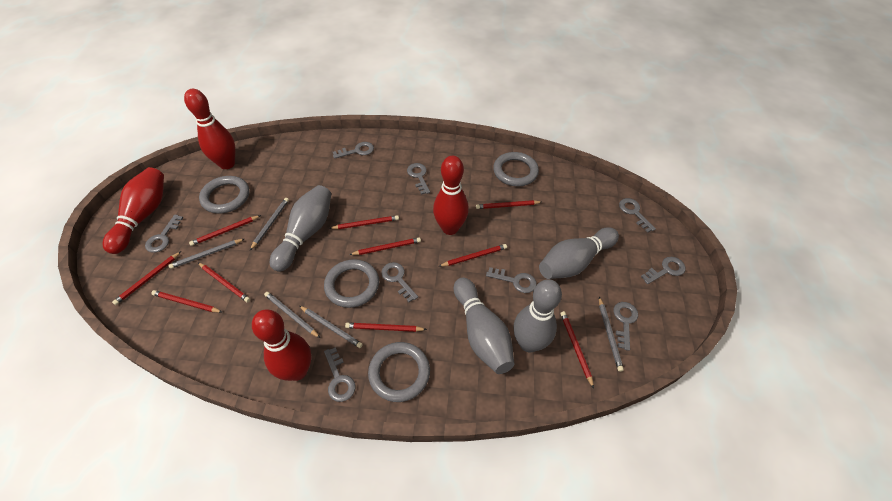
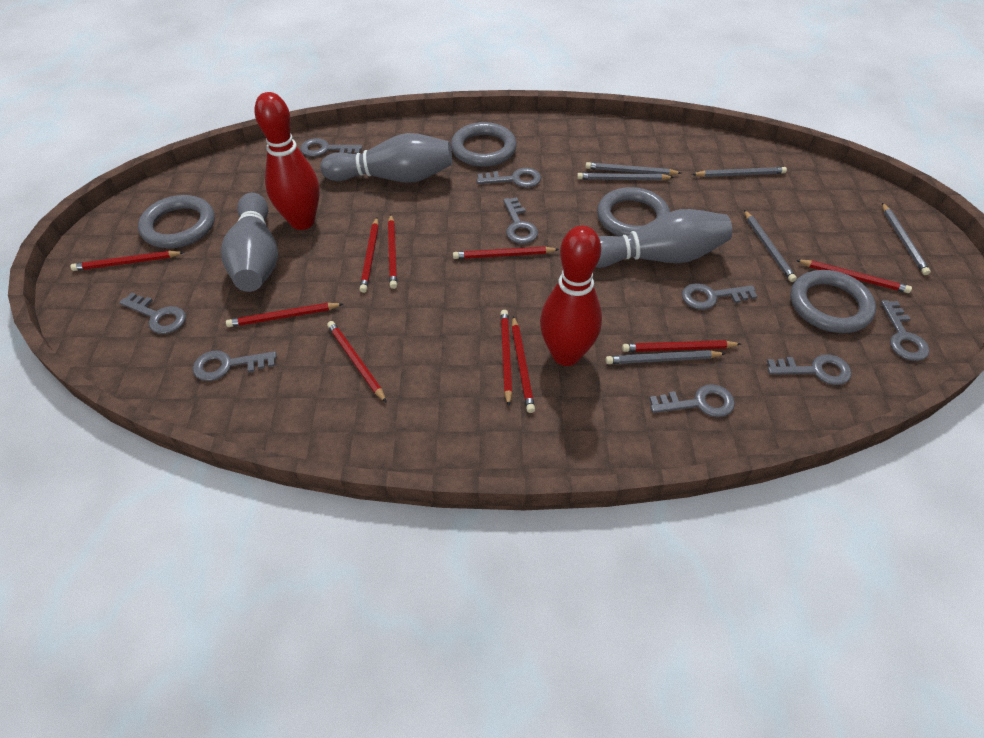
grey bowling pin: 4 -> 3
grey pencil: 5 -> 6
red bowling pin: 4 -> 2

